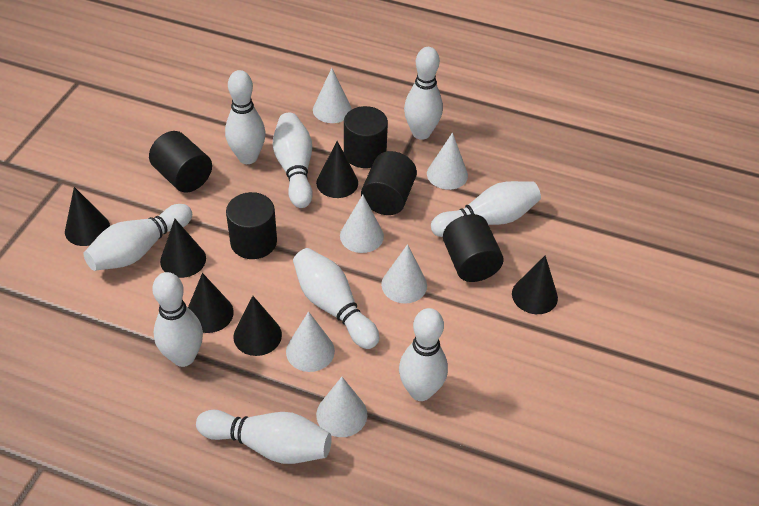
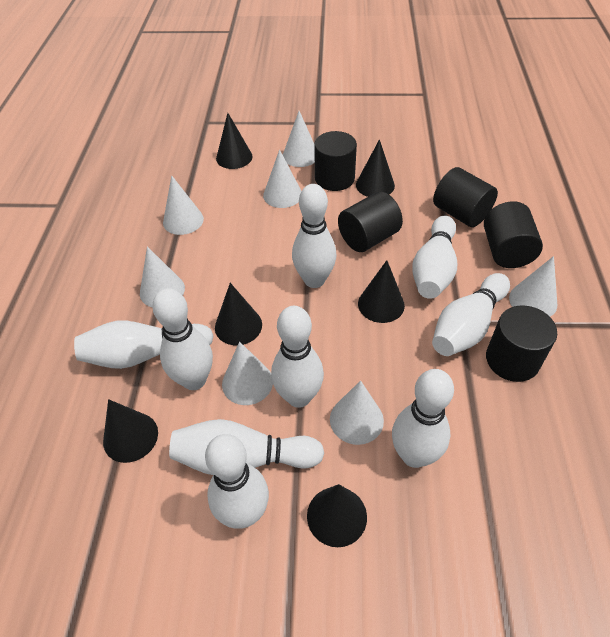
white cone: 6 -> 7

